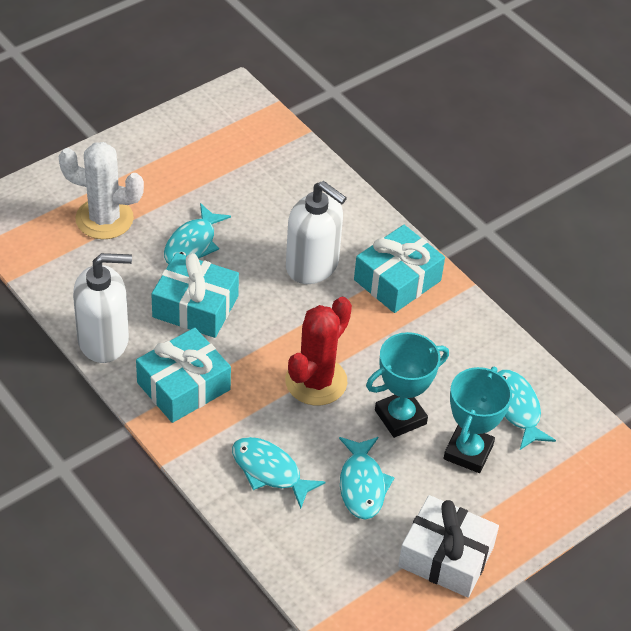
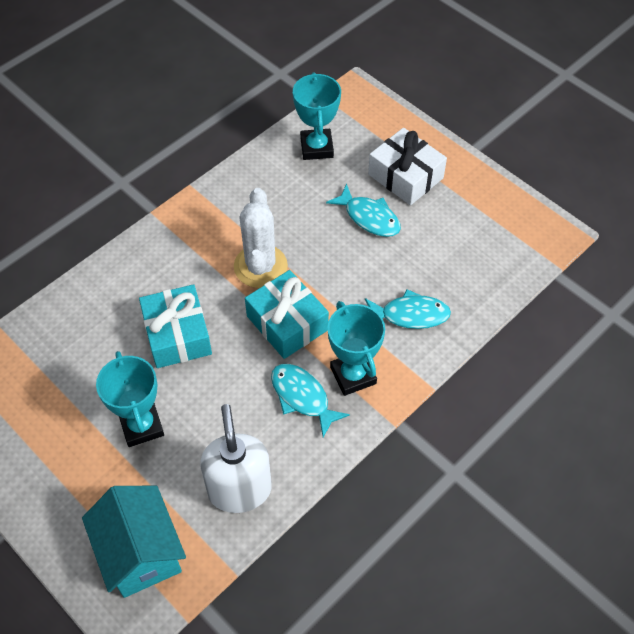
red cactus: 1 -> 0
turquoise fish: 4 -> 3
turquoise gift: 3 -> 2
turquoise house: 0 -> 1
turquoise trophy: 2 -> 3
white soap dispenser: 2 -> 1

